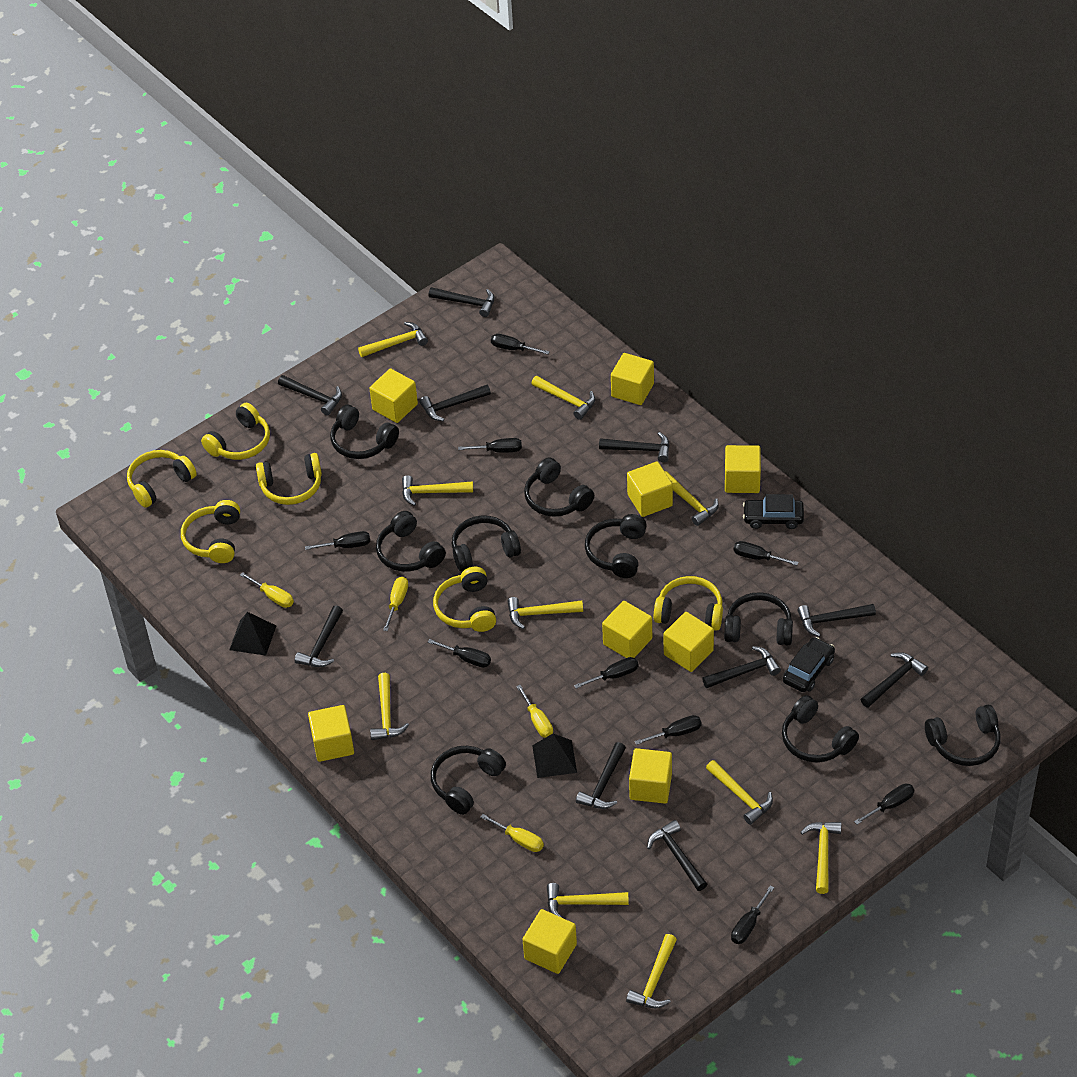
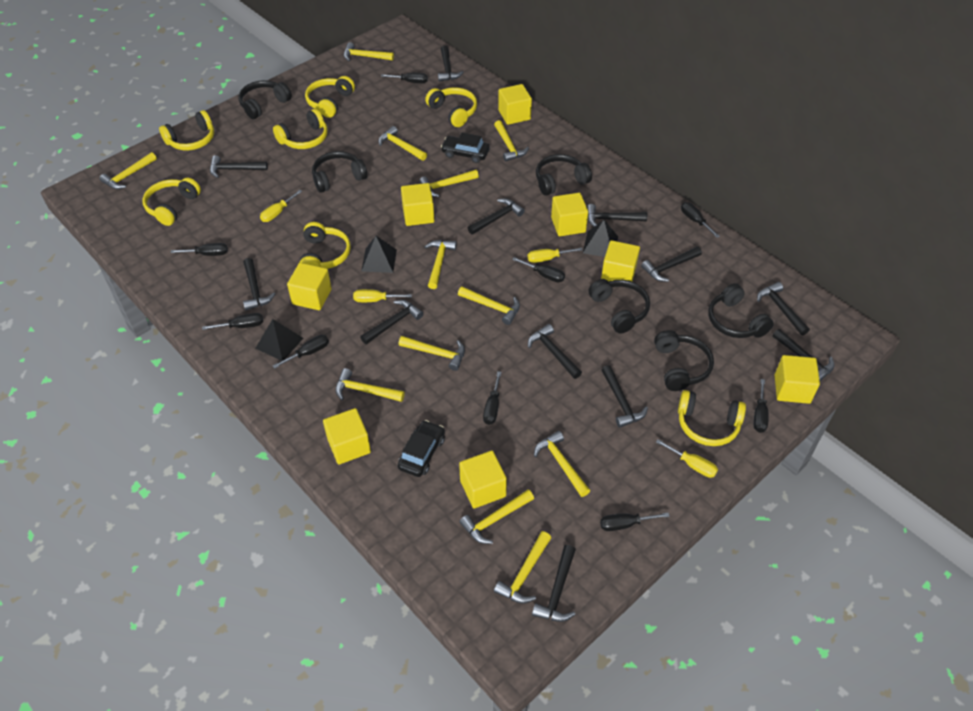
black hammer: 10 -> 12
black headphones: 9 -> 6
black pyramid: 2 -> 3
yellow cube: 9 -> 8
yellow hammer: 10 -> 12
yellow headphones: 6 -> 7

